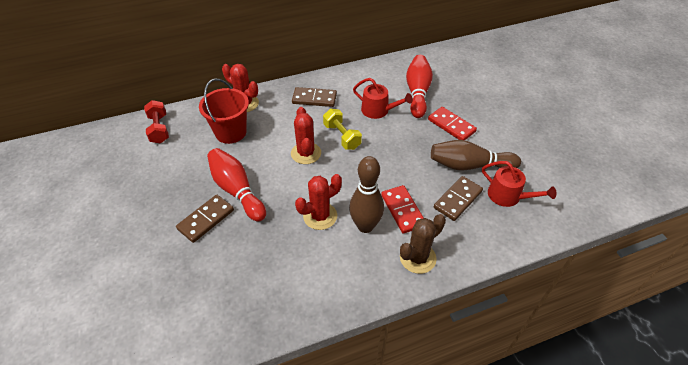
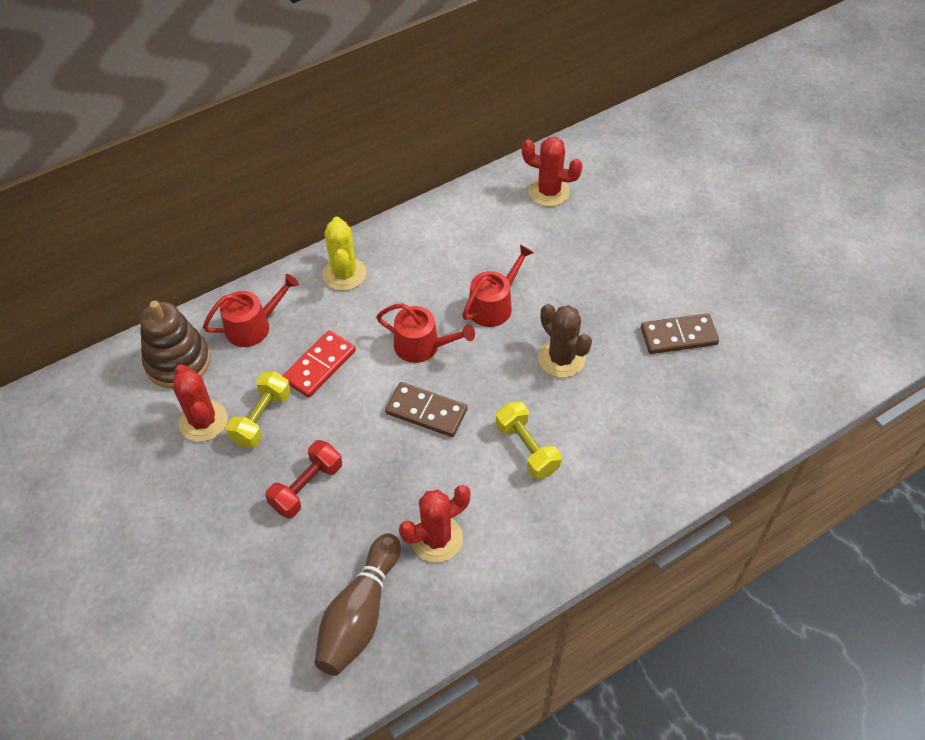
brown bowling pin: 2 -> 1
brown domino: 3 -> 2
brown stacking toy: 0 -> 1
red bowling pin: 2 -> 0
red bucket: 1 -> 0
red domino: 2 -> 1
red watering can: 2 -> 3
yellow cactus: 0 -> 1
yellow dumbbell: 1 -> 2

